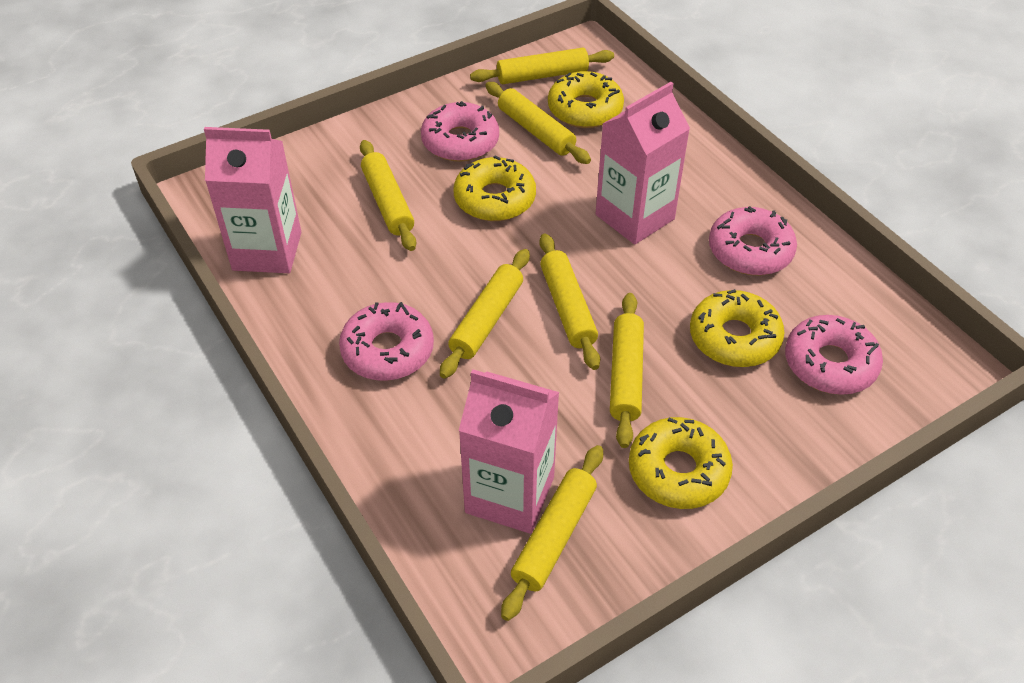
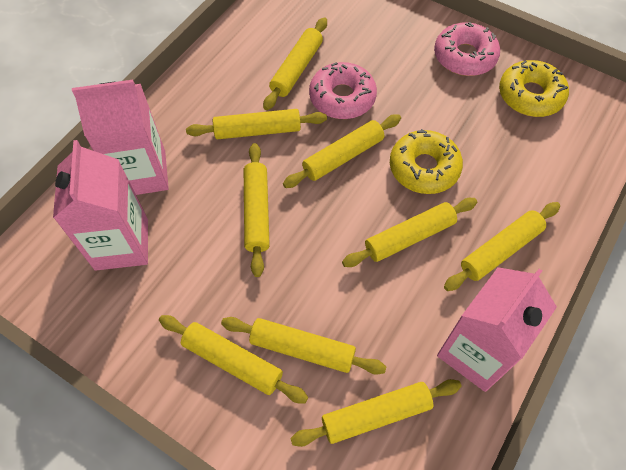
pink donut: 4 -> 2
yellow donut: 4 -> 2
yellow rolling pin: 7 -> 9

